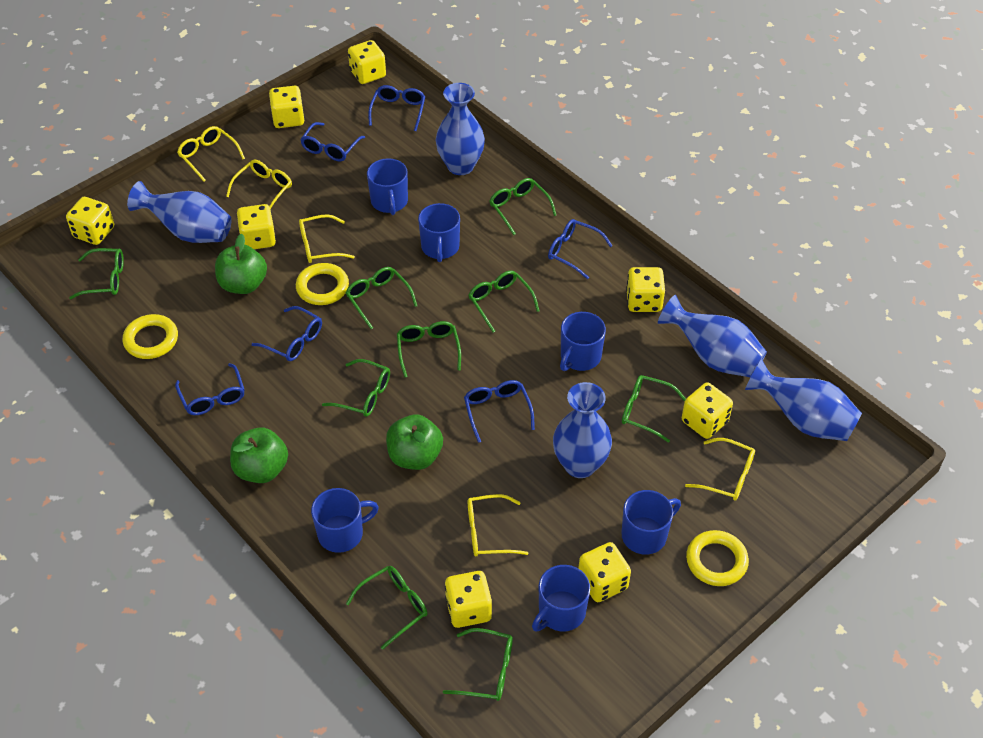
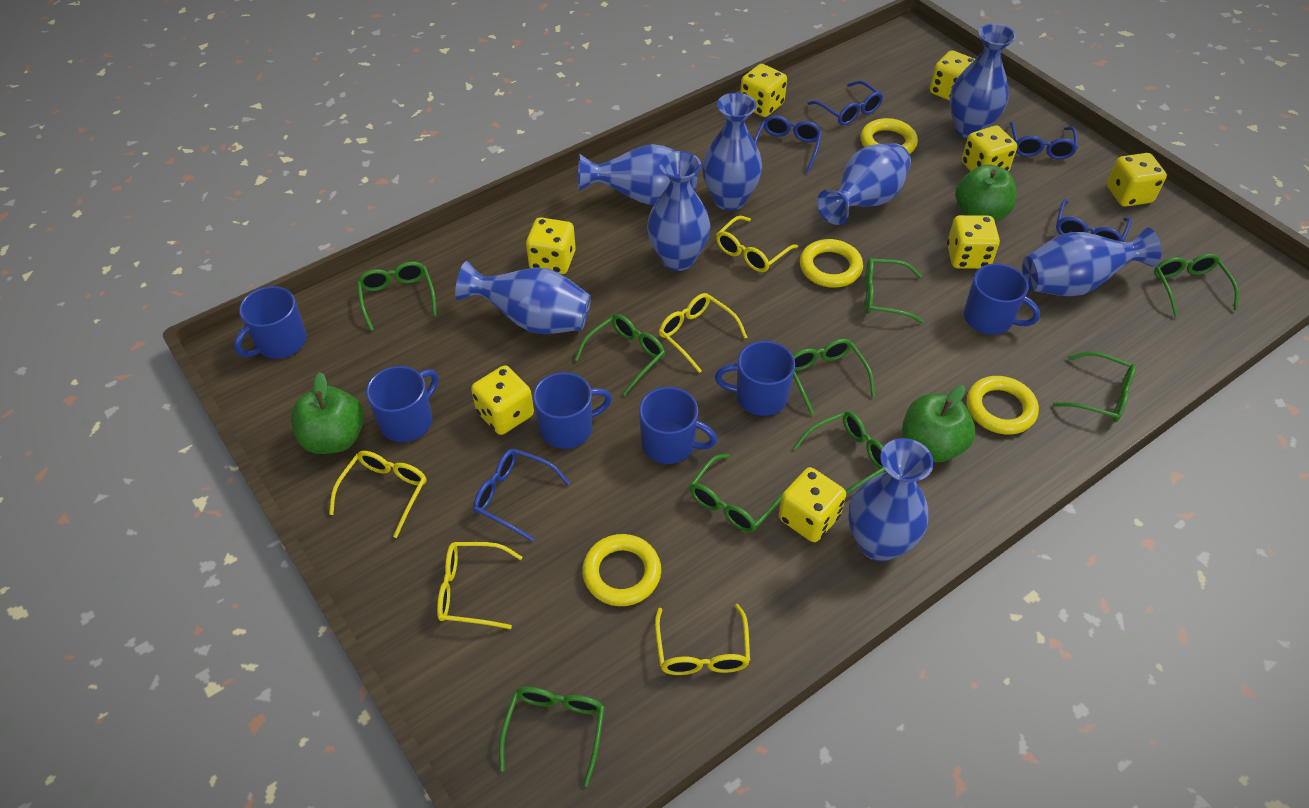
blue glasses: 6 -> 5
blue vase: 5 -> 8
yellow ring: 3 -> 4

